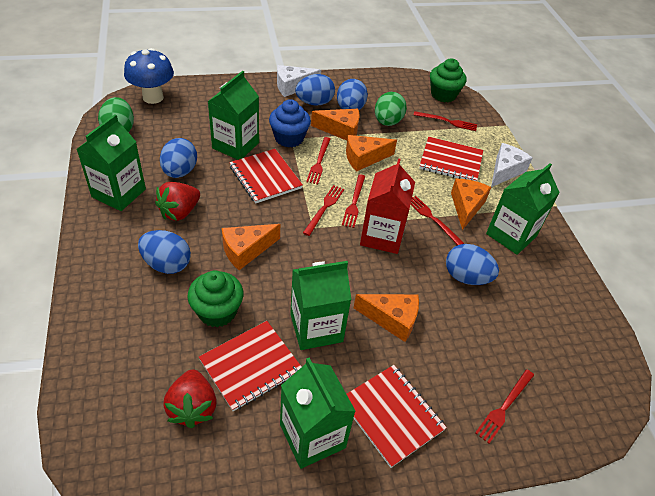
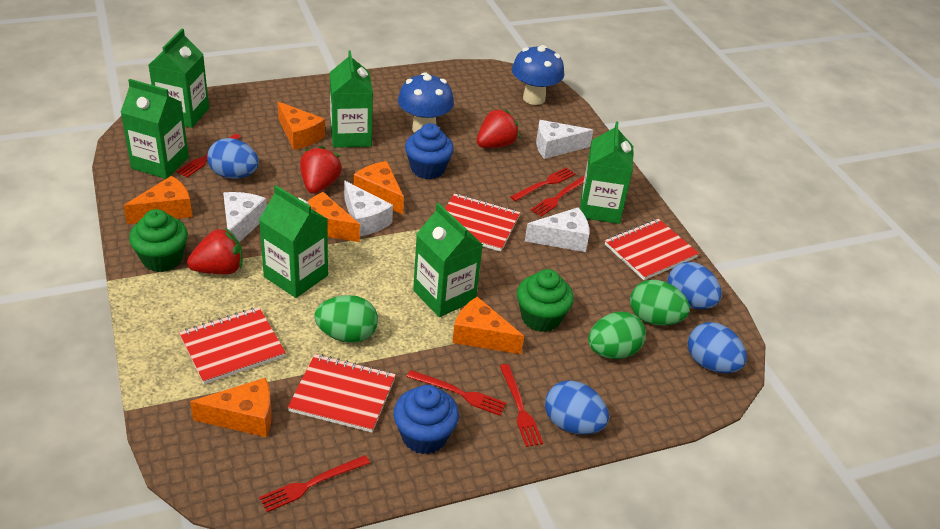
blue cupcake: 1 -> 2
blue egg: 5 -> 4
blue mushroom: 1 -> 2
green carton: 5 -> 6
green egg: 2 -> 3
orange cheese: 5 -> 6
red carton: 1 -> 0
red strawberry: 2 -> 3
white cheese: 2 -> 4

